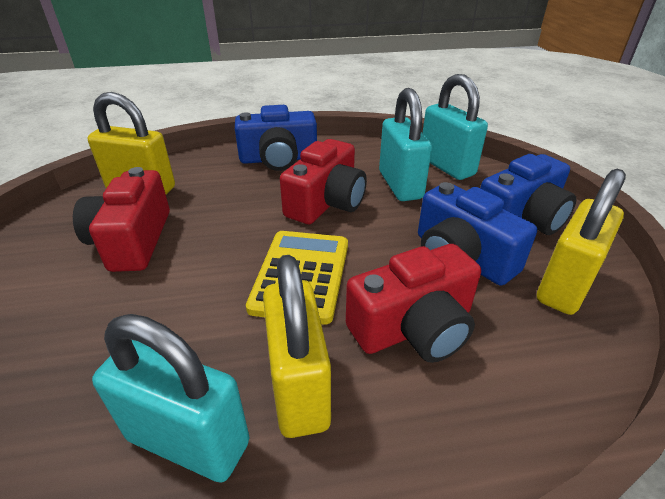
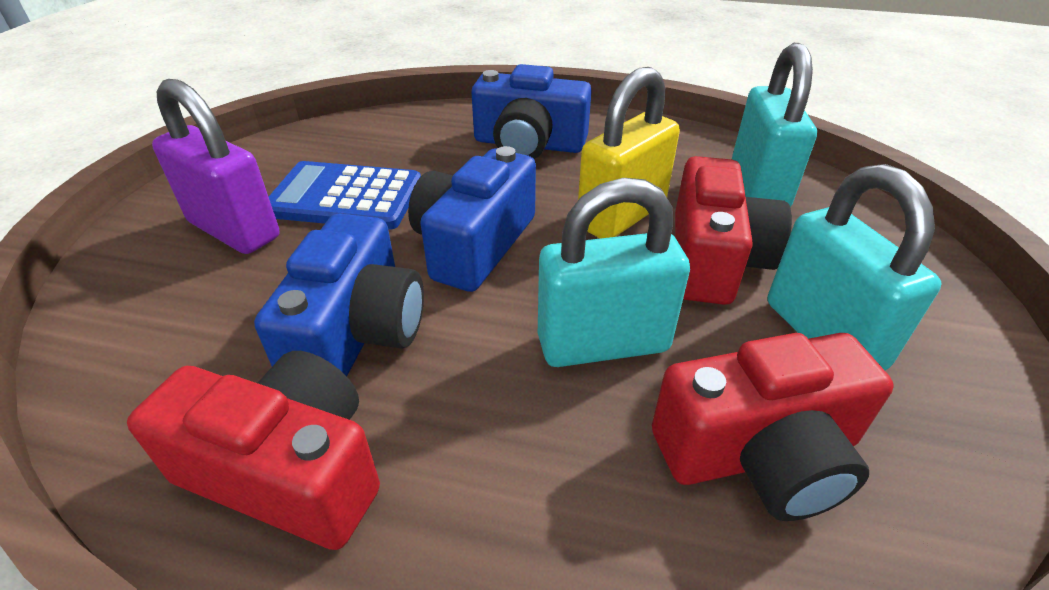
blue calculator: 0 -> 1
purple padlock: 0 -> 1
yellow calculator: 1 -> 0
yellow padlock: 3 -> 1

